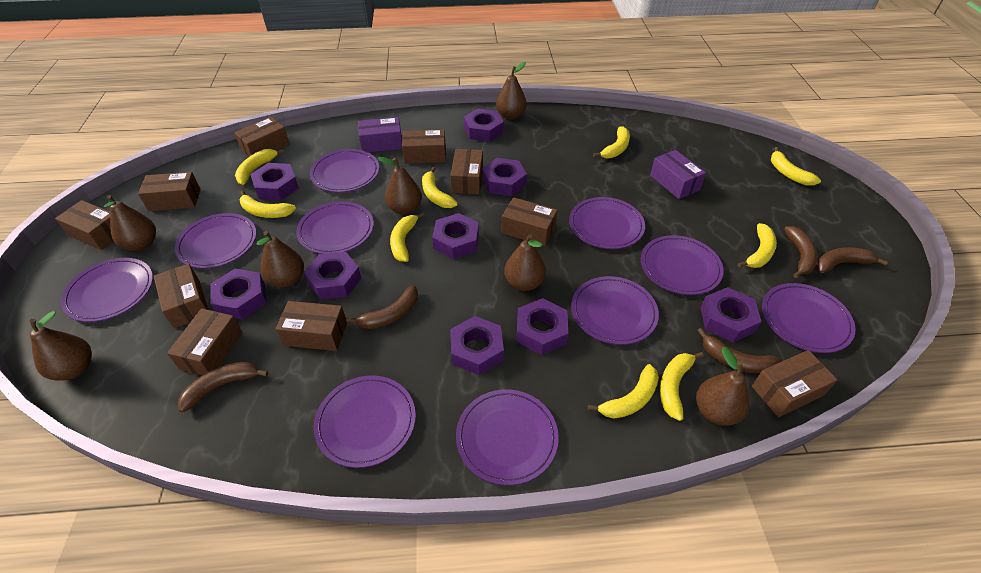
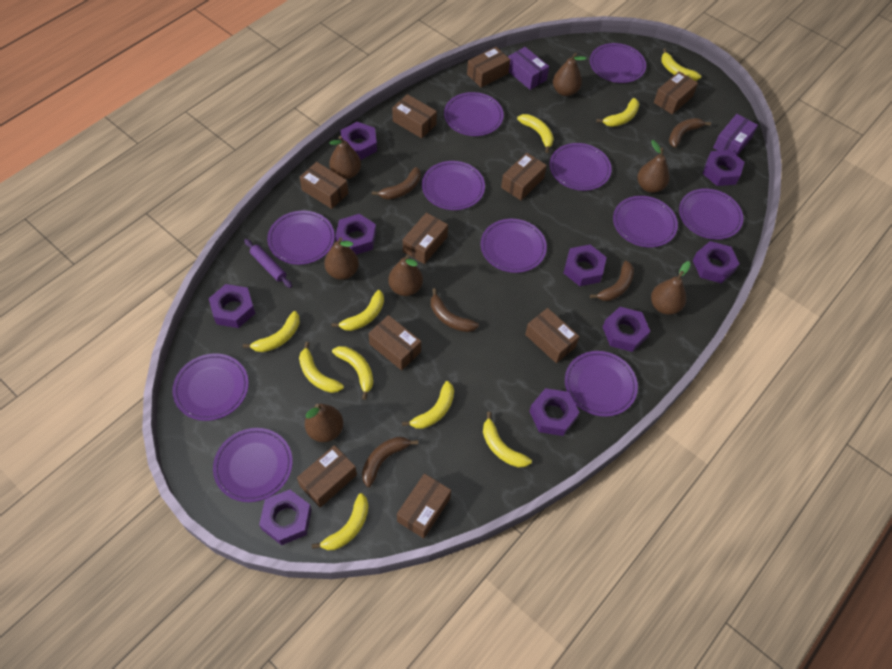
purple plate: 10 -> 11
purple rolling pin: 0 -> 1
yellow banana: 9 -> 10

